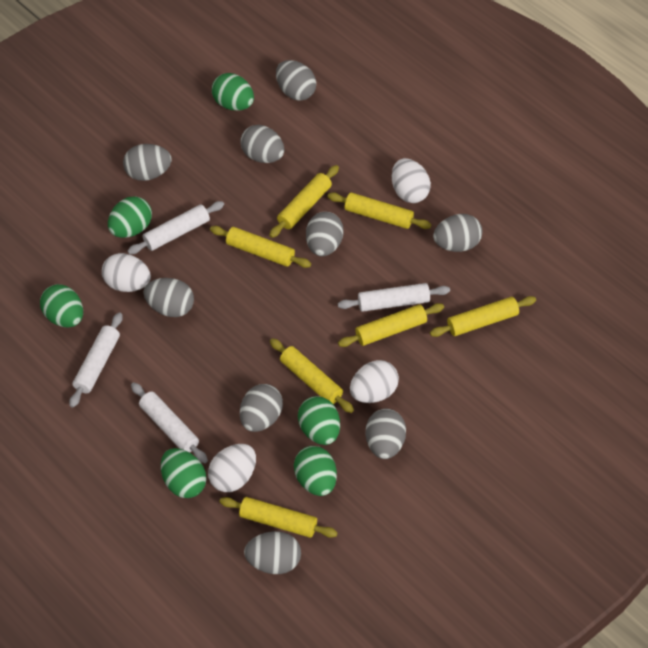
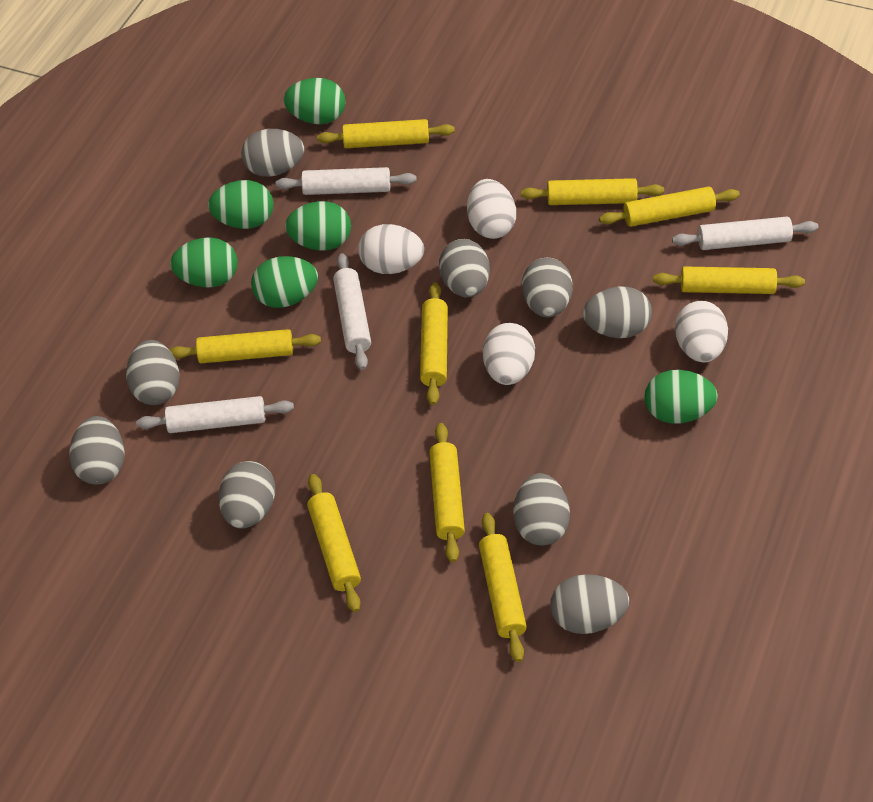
yellow rolling pin: 7 -> 9

